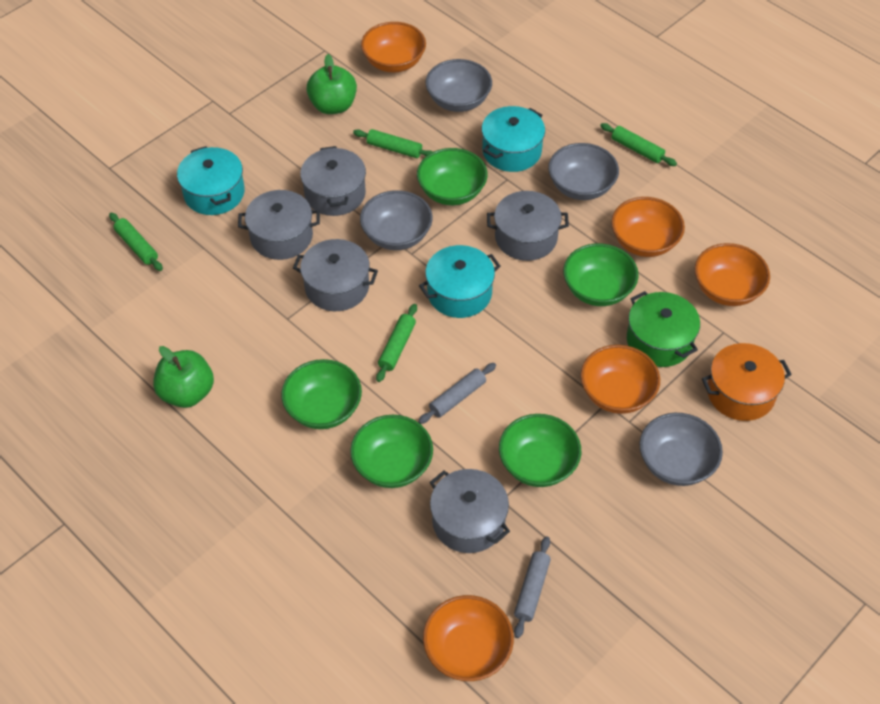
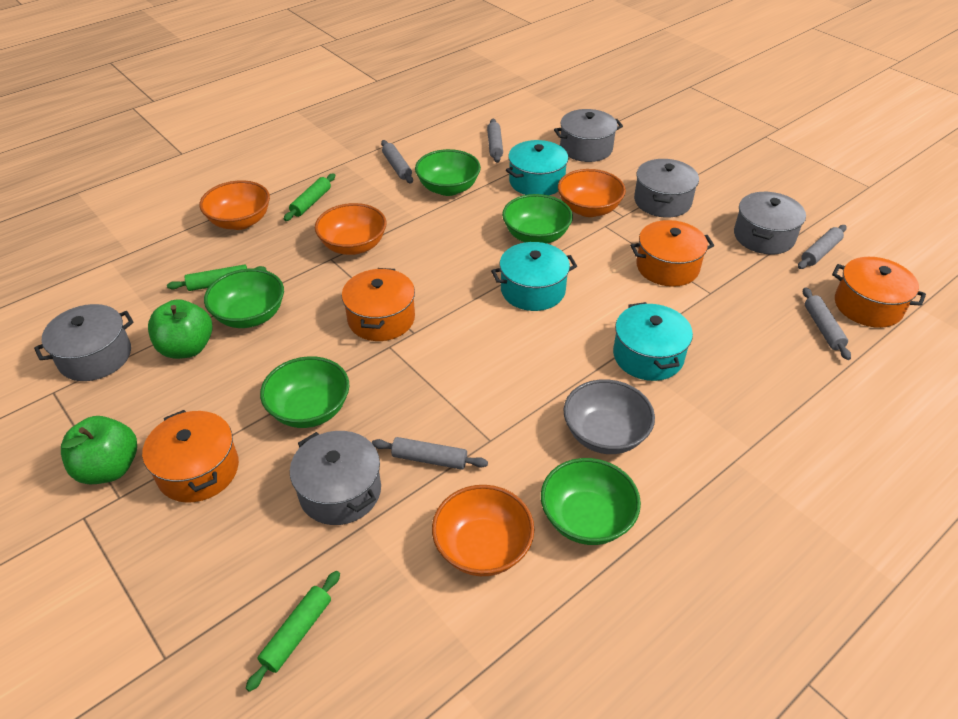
green pot: 1 -> 0
green rolling pin: 4 -> 3
grey bowl: 4 -> 1
grey rolling pin: 2 -> 5
orange bowl: 5 -> 4
orange pot: 1 -> 4

